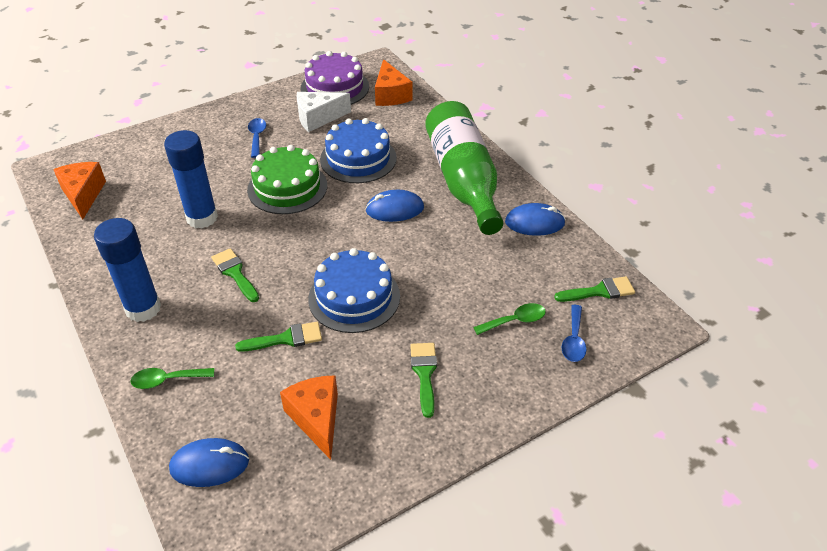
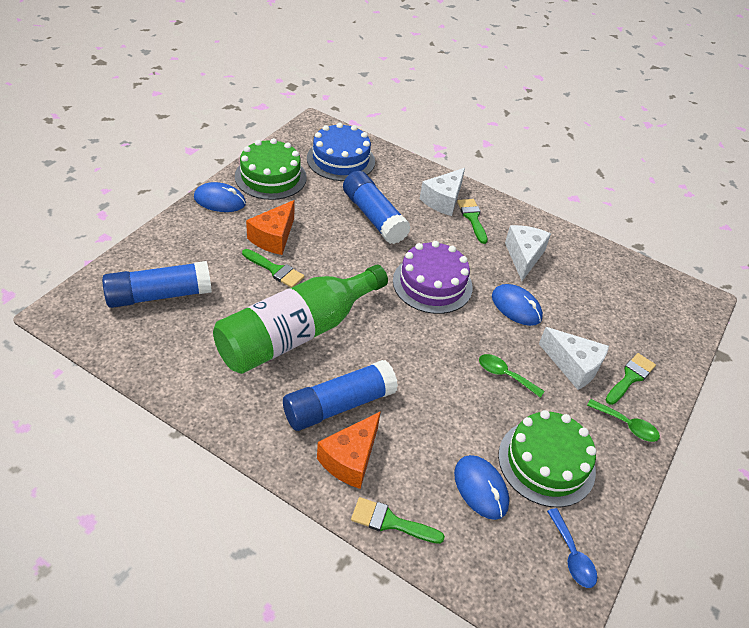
blue cake: 2 -> 1
blue glue stick: 2 -> 3
blue spoon: 2 -> 1
green cake: 1 -> 2
orange cheese: 3 -> 2
white cheese: 1 -> 3

